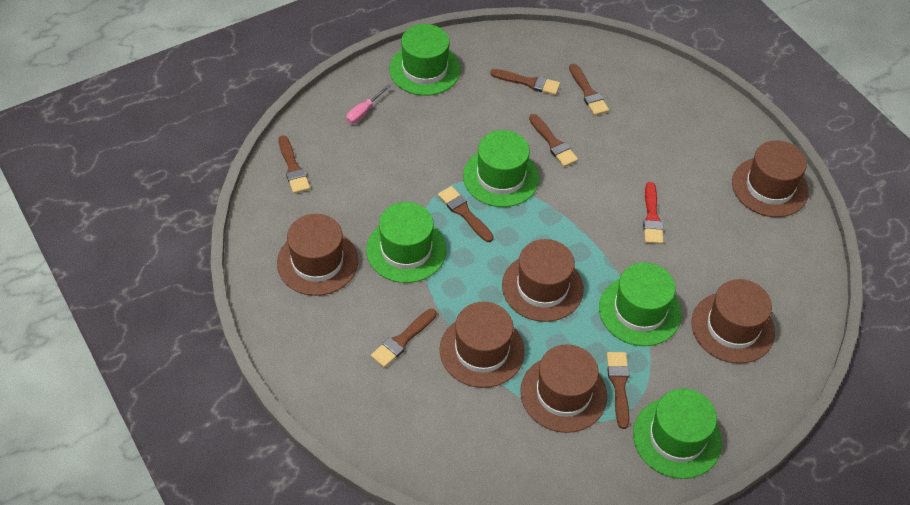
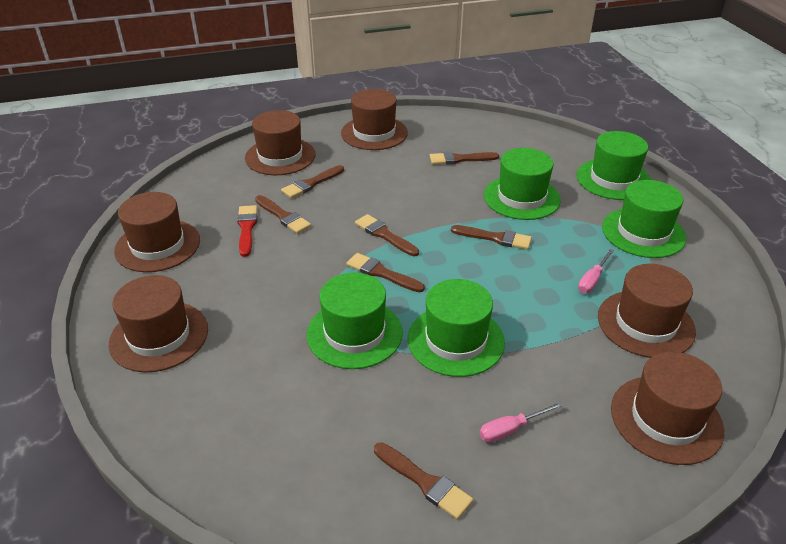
pink screwdriver: 1 -> 2

